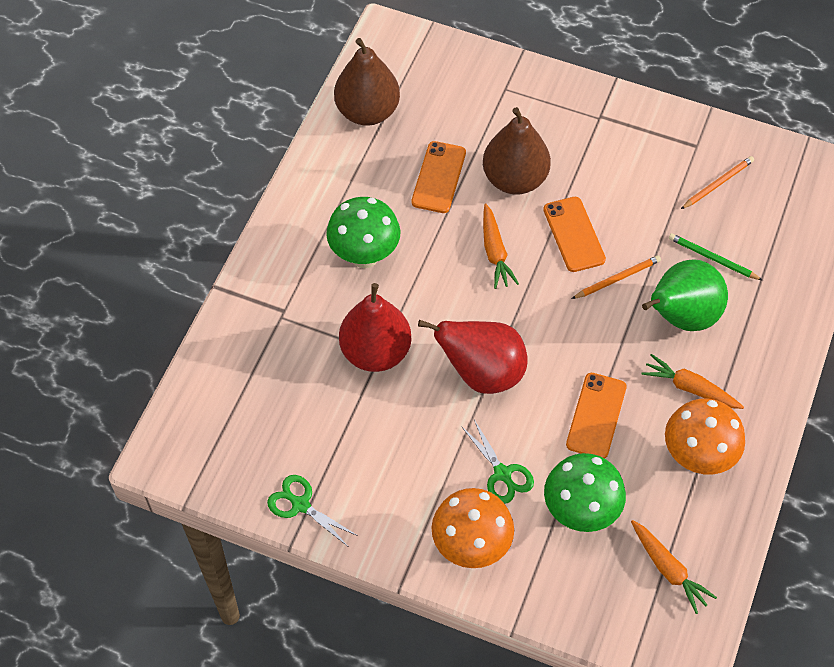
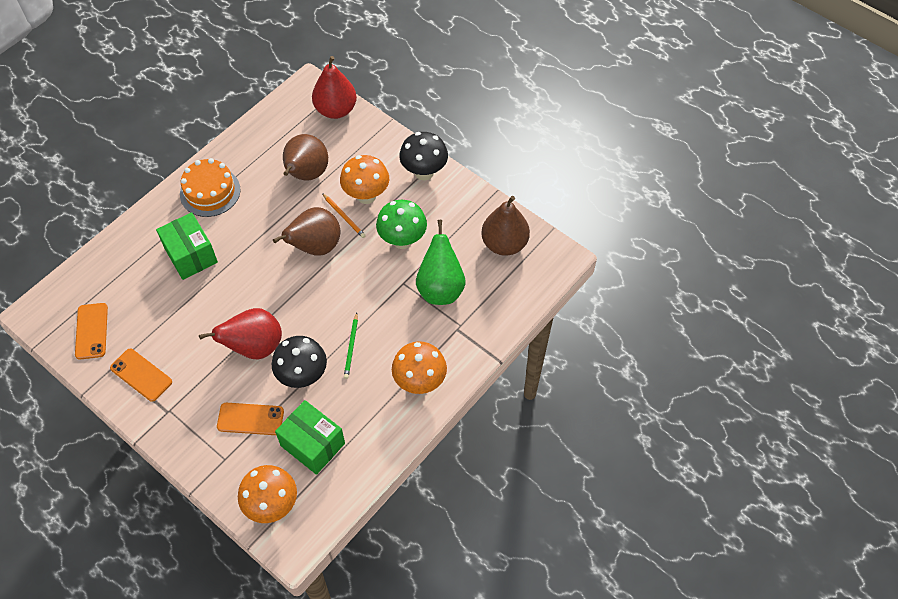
black mushroom: 0 -> 2
brown pear: 2 -> 3
green box: 0 -> 2
green mushroom: 2 -> 1
green scissors: 2 -> 0
orange cake: 0 -> 1
orange carrot: 3 -> 0
orange mushroom: 2 -> 3
orange pencil: 2 -> 1

